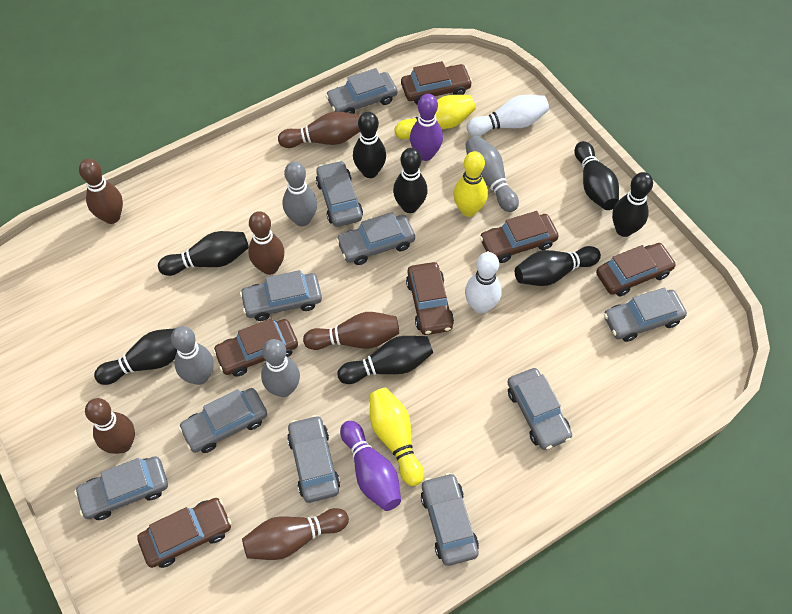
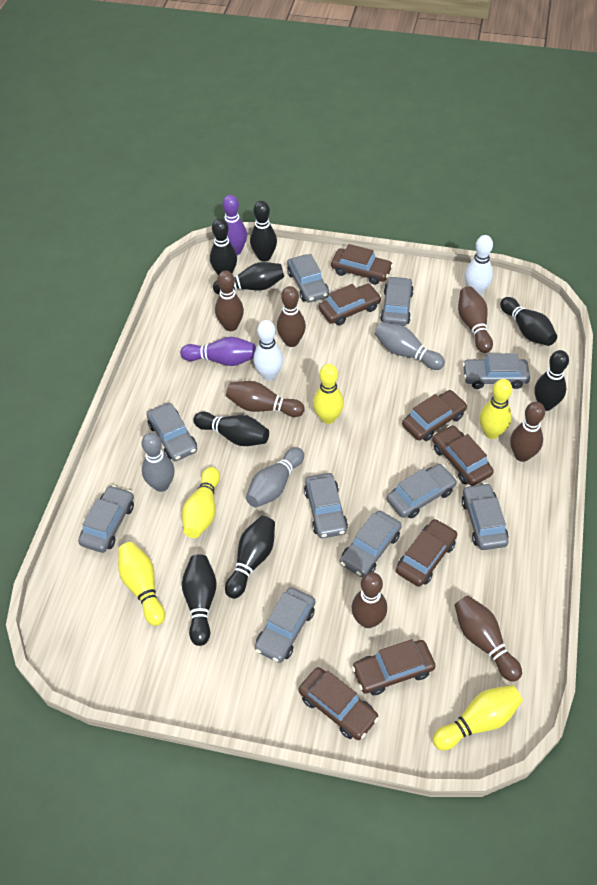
brown bowling pin: 6 -> 7
brown car: 6 -> 7
grey bowling pin: 4 -> 3
yellow bowling pin: 3 -> 5

